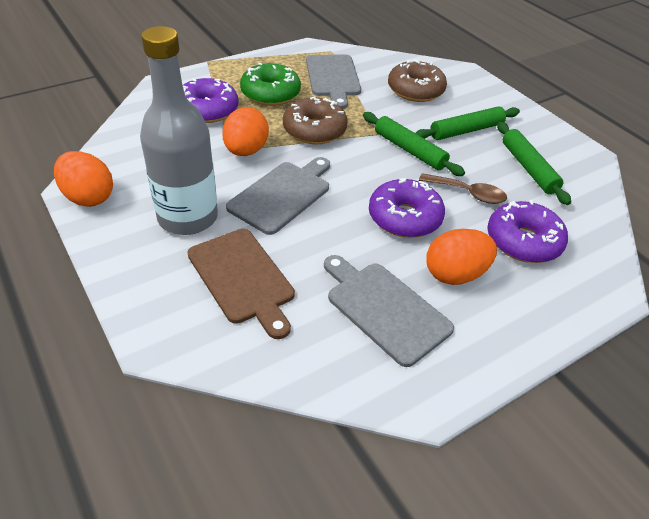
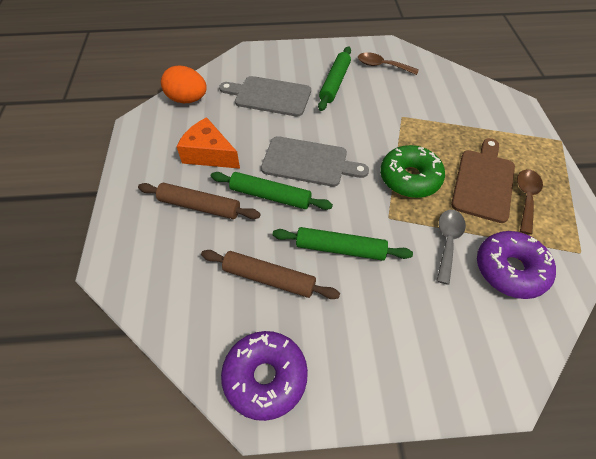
brown donut: 2 -> 0
brown rolling pin: 0 -> 2
brown spoon: 1 -> 2
grey bottle: 1 -> 0
grey cutting board: 3 -> 2
grey spoon: 0 -> 1
orange cheese: 0 -> 1
orange egg: 3 -> 1
purple donut: 3 -> 2

